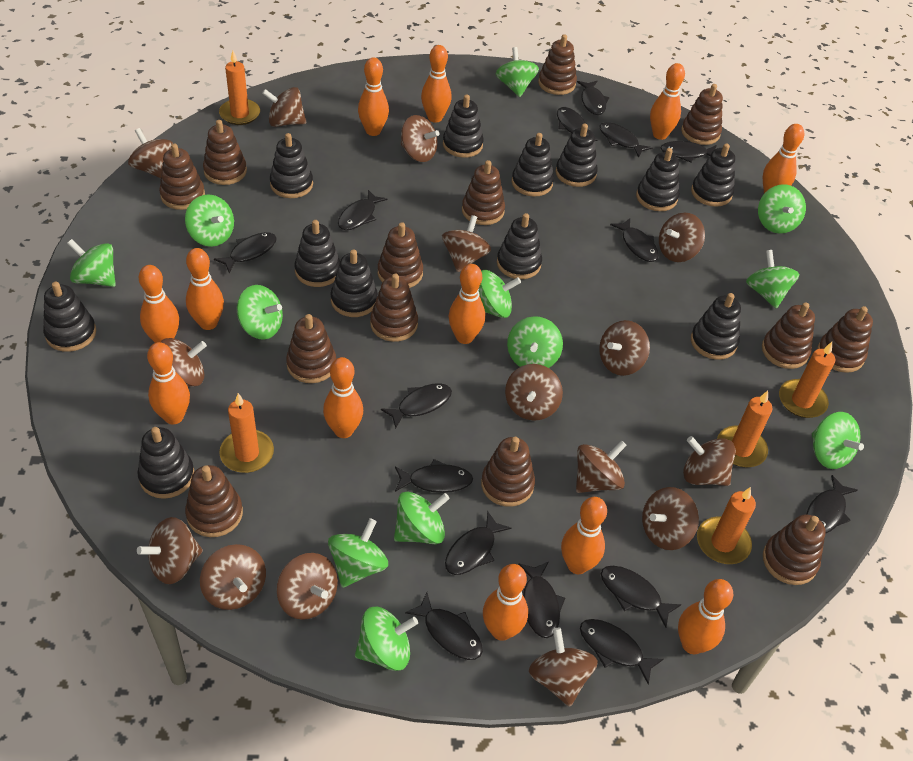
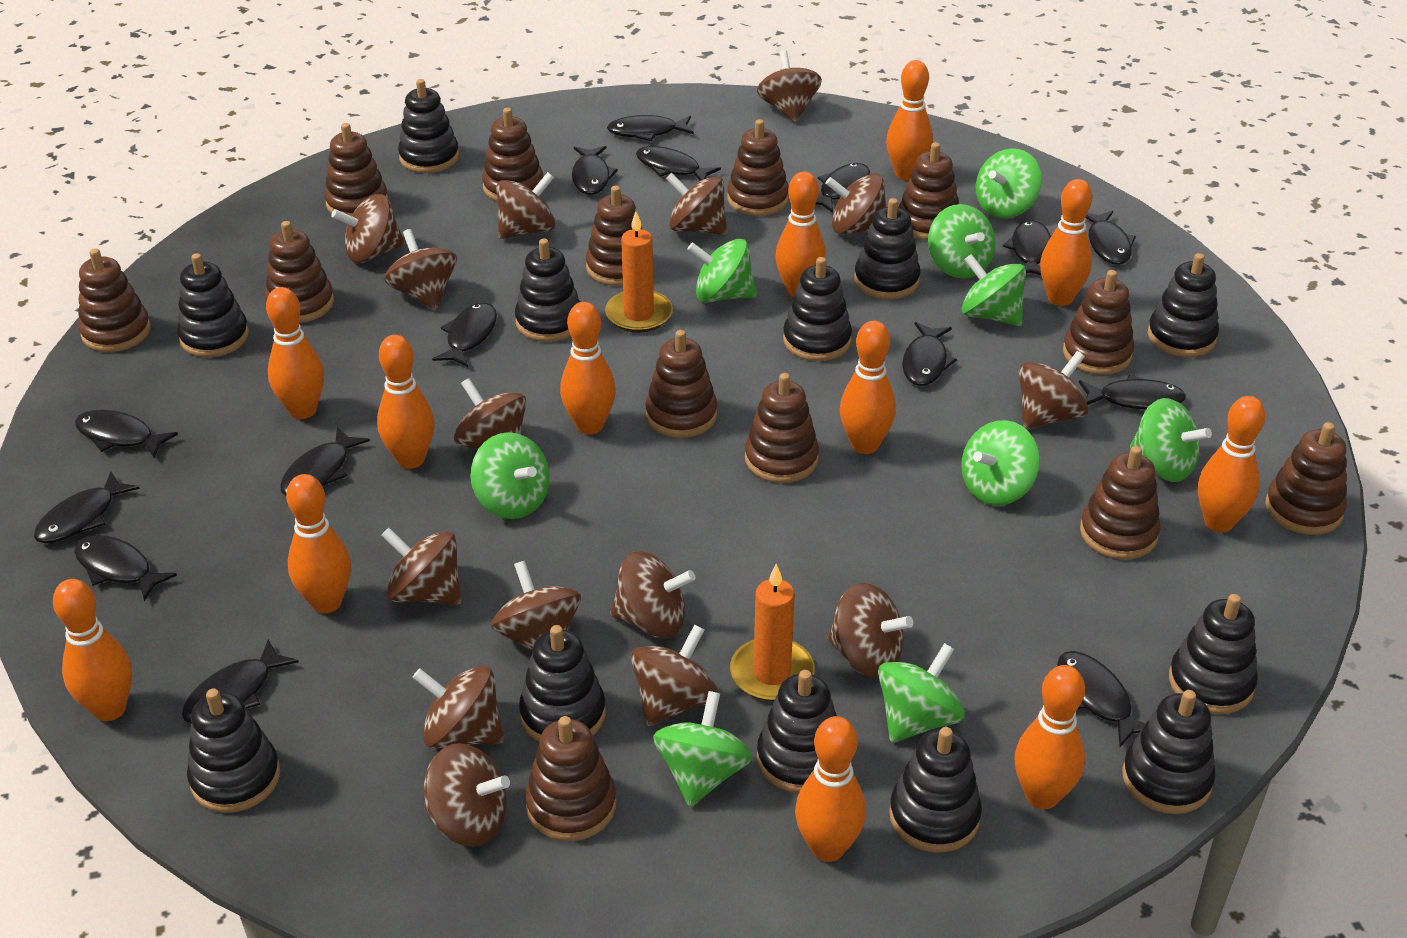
green spinning top: 12 -> 9
orange candle: 5 -> 2

